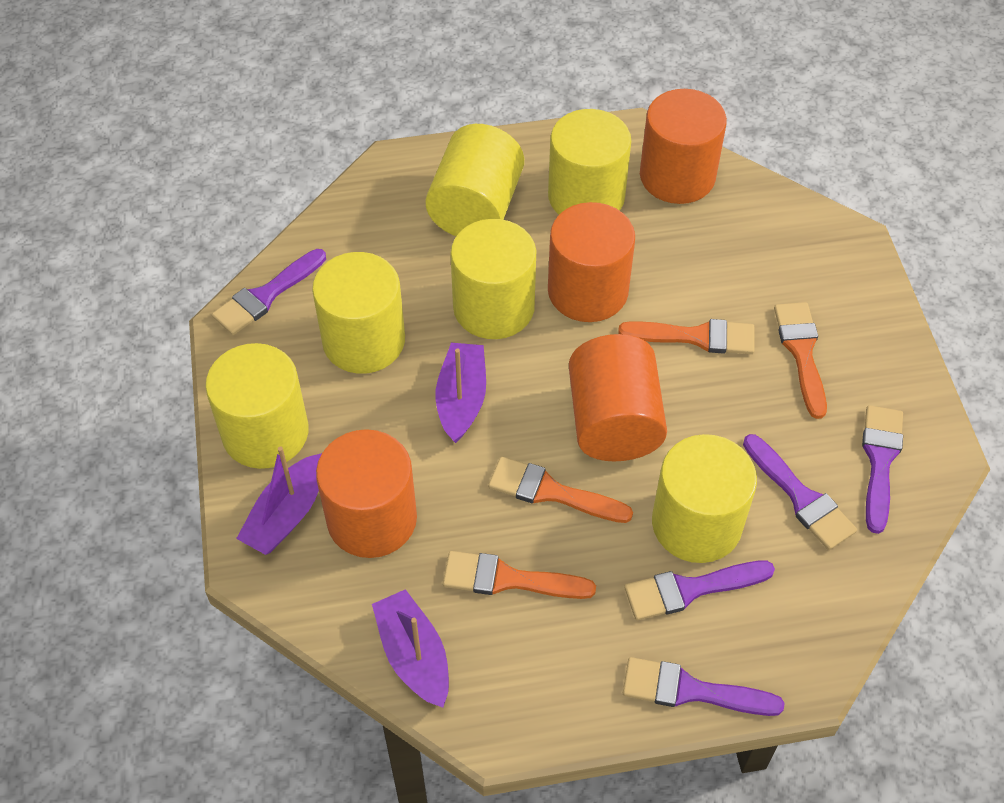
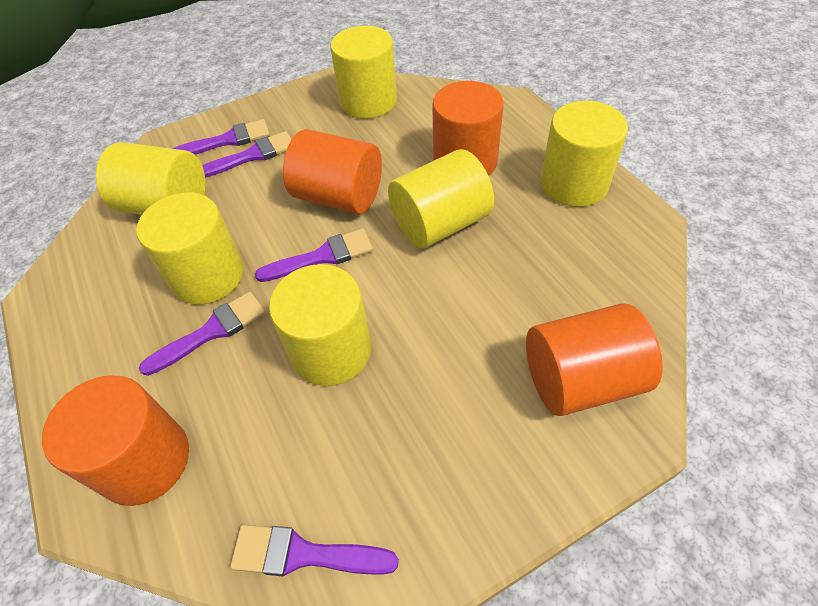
orange brush: 4 -> 0
purple boat: 3 -> 0

